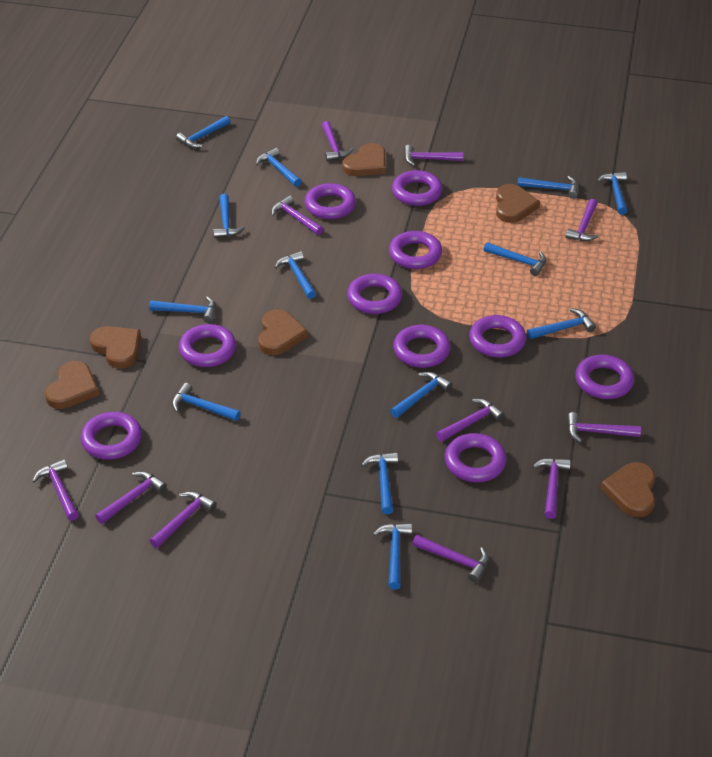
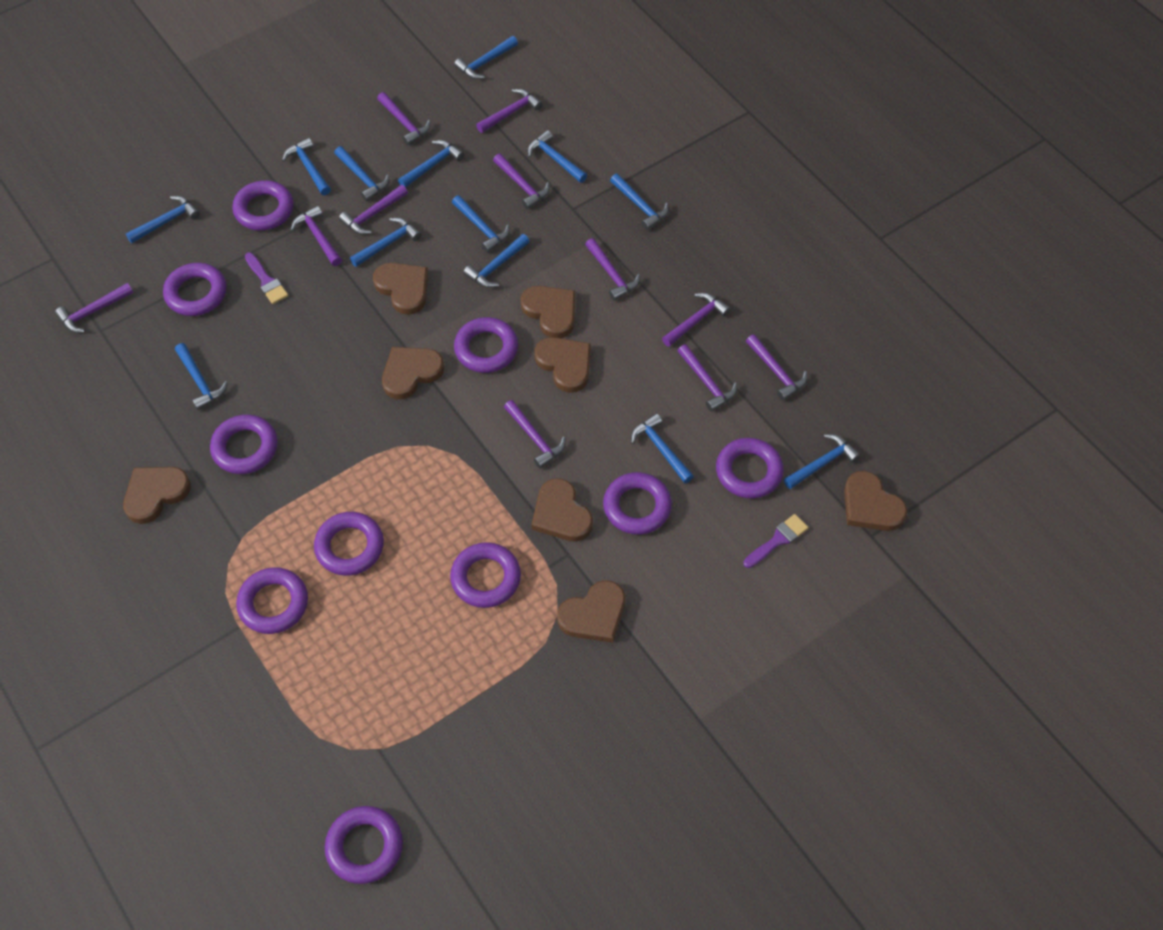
brown heart: 6 -> 8
purple brush: 0 -> 2

